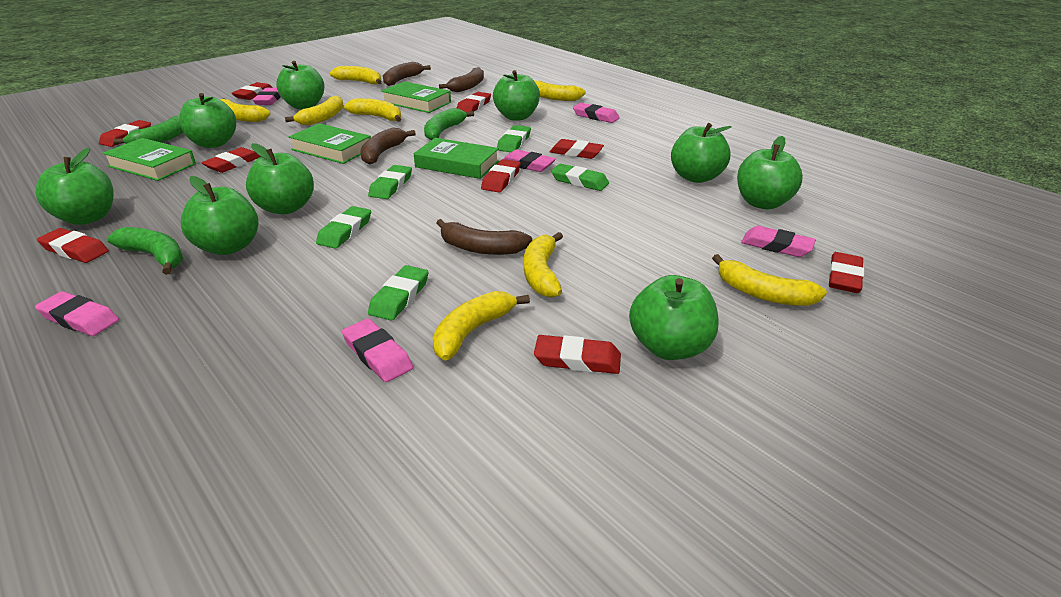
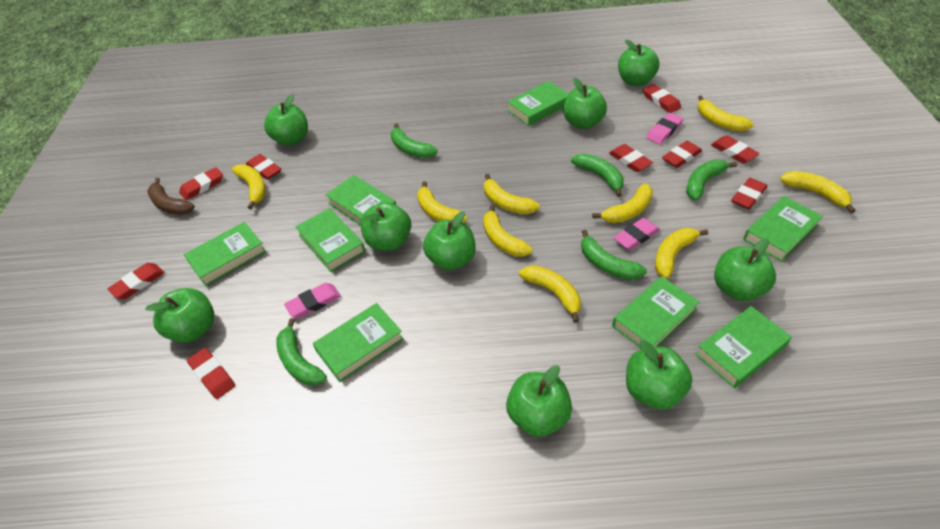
brown banana: 4 -> 1
green banana: 3 -> 5
green book: 4 -> 8
green eraser: 5 -> 0
pink eraser: 6 -> 3
yellow banana: 8 -> 9

